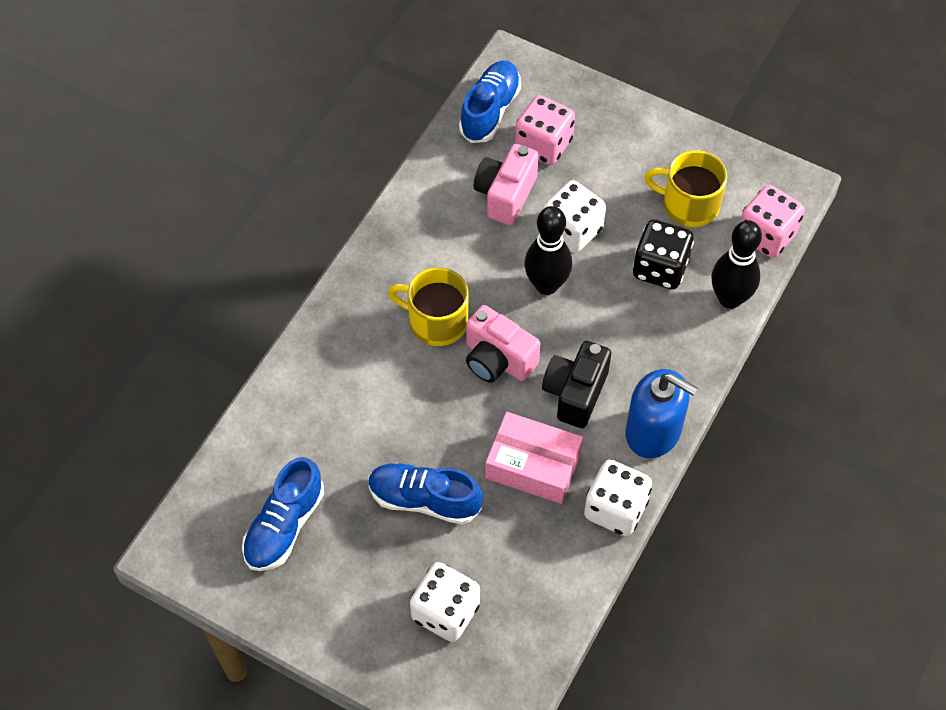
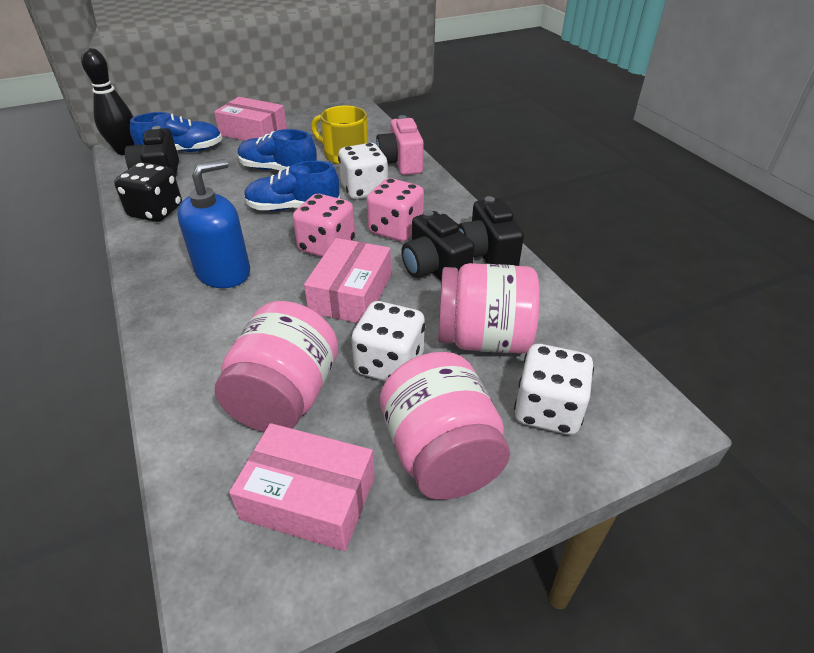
black bowling pin: 2 -> 1
black camera: 1 -> 3
pink box: 1 -> 3
pink camera: 2 -> 1
pink jar: 0 -> 3
yellow mug: 2 -> 1

